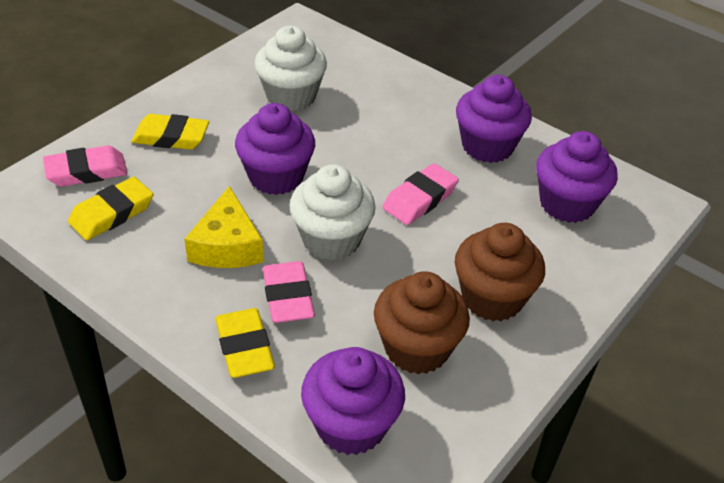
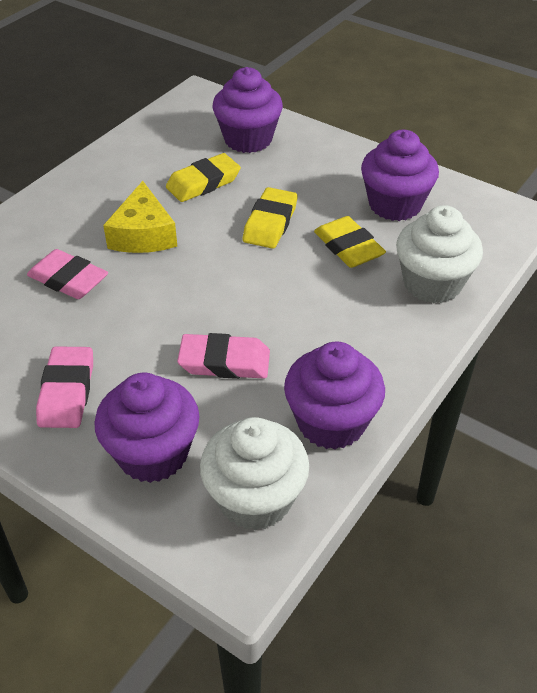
brown cupcake: 2 -> 0

